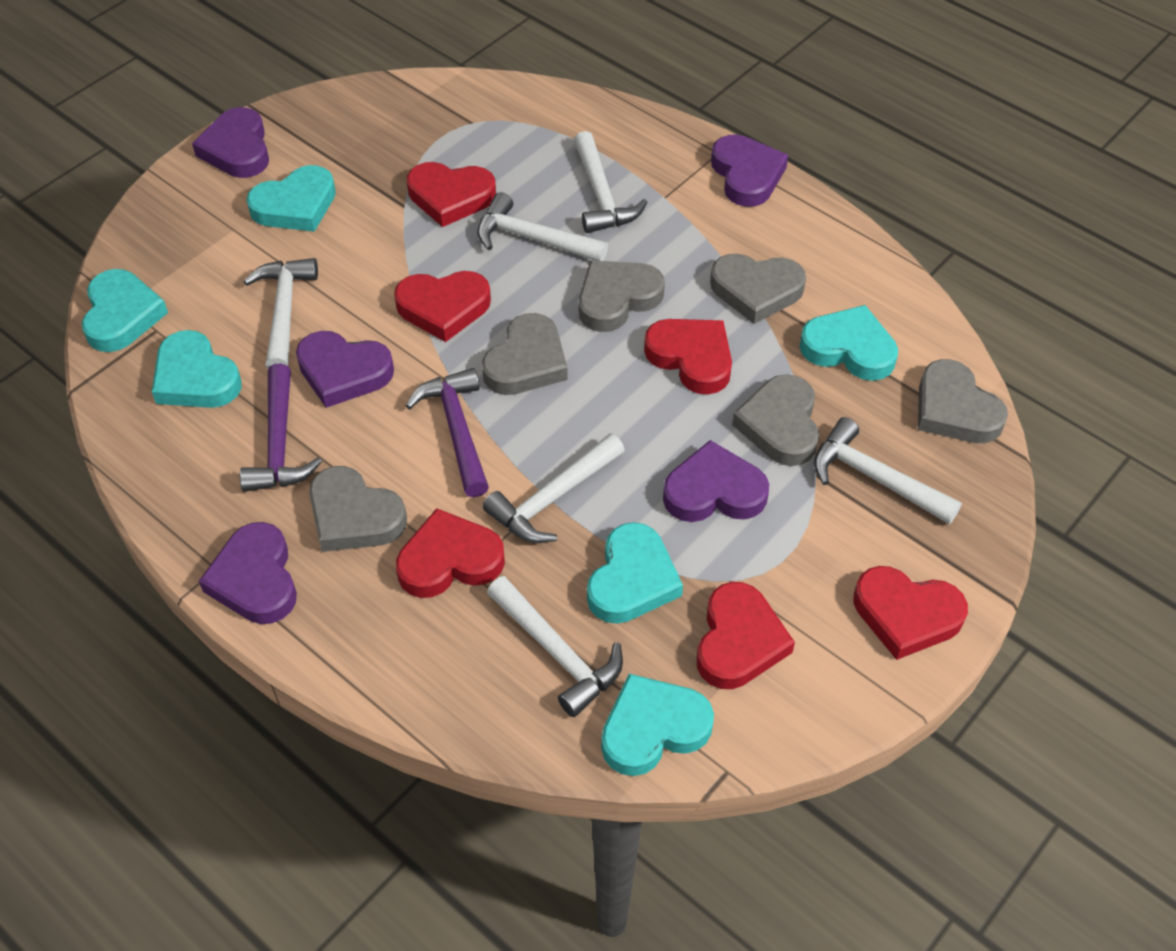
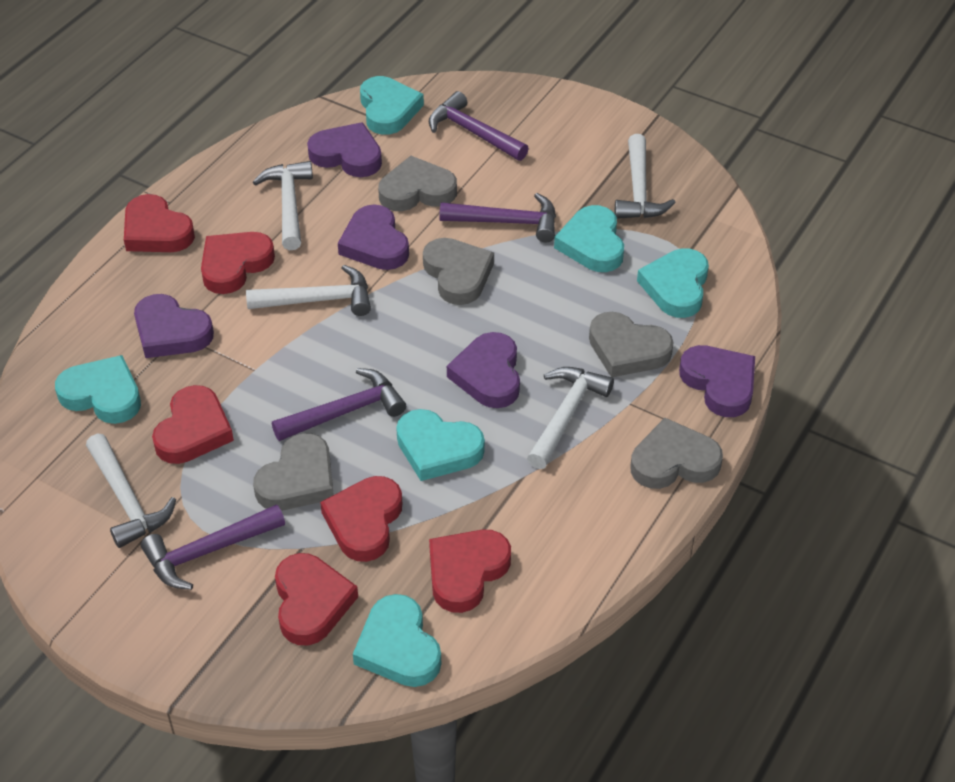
grey heart: 6 -> 5
purple hammer: 2 -> 4
white hammer: 6 -> 5

